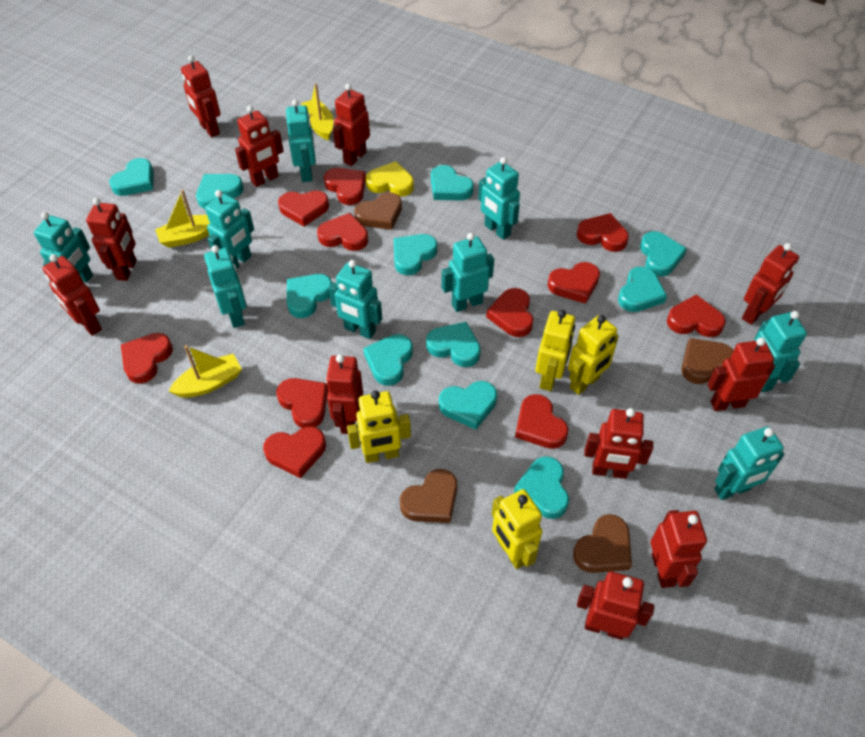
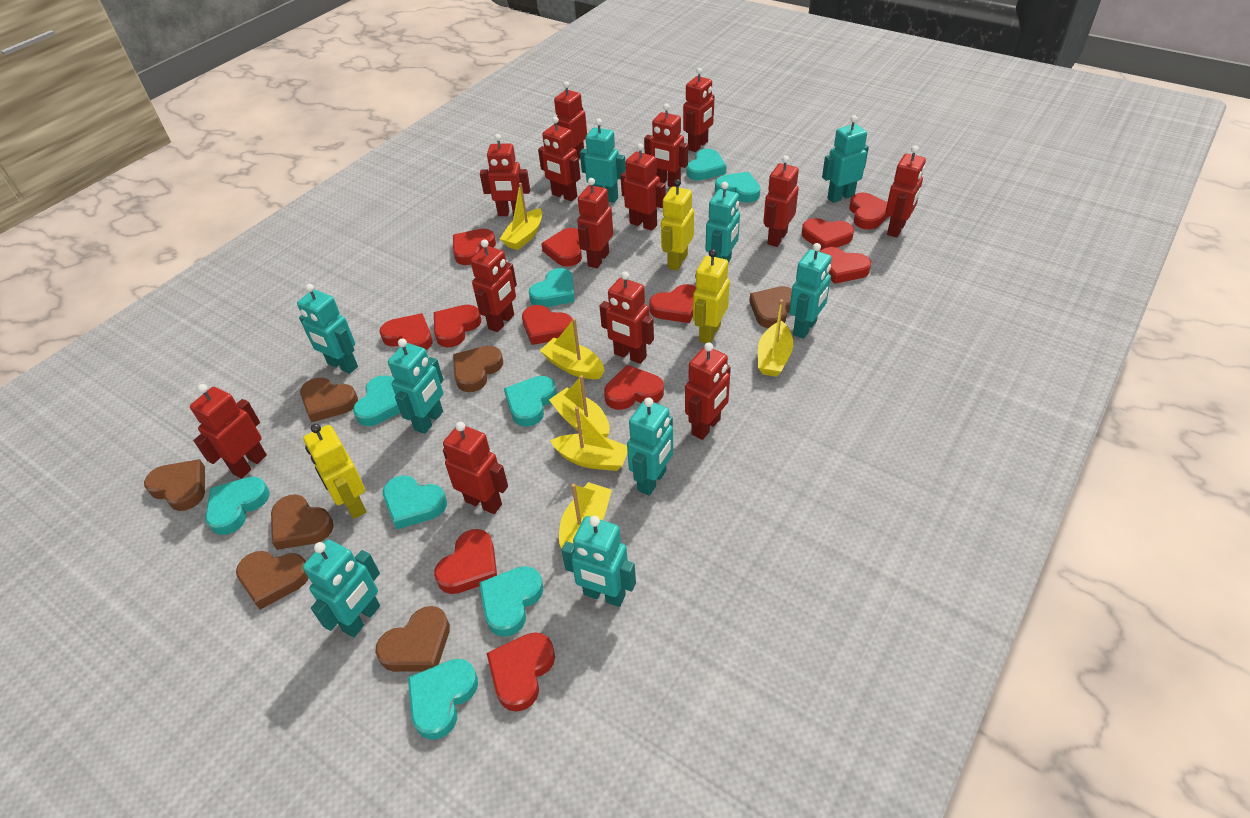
brown heart: 4 -> 7
red heart: 11 -> 12
red robot: 11 -> 14
turquoise heart: 11 -> 9
yellow boat: 3 -> 6
yellow heart: 1 -> 0
yellow robot: 4 -> 3

